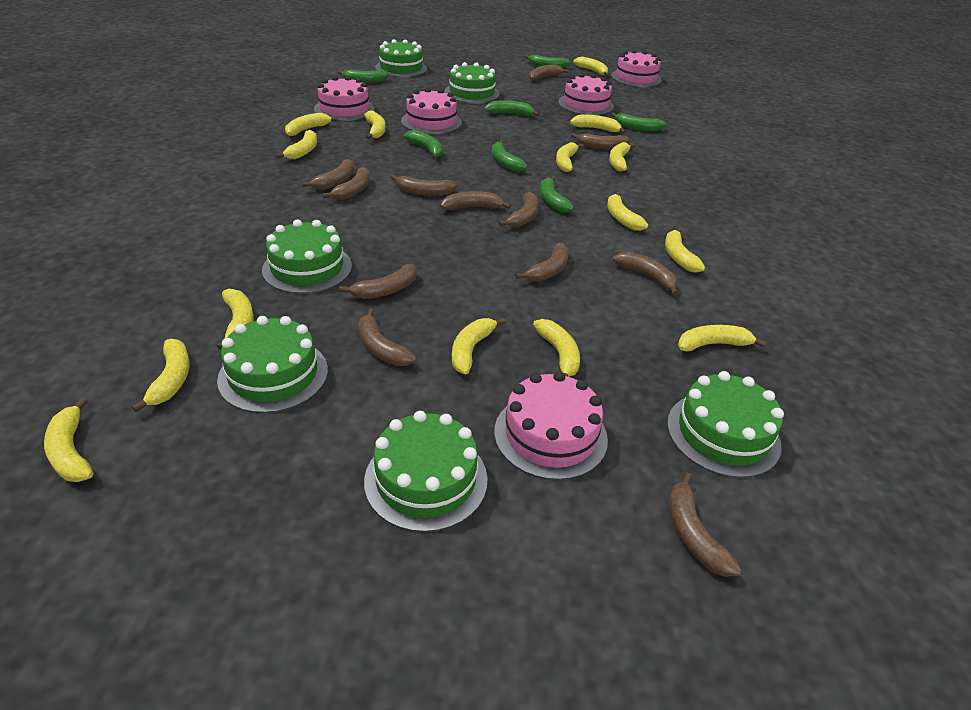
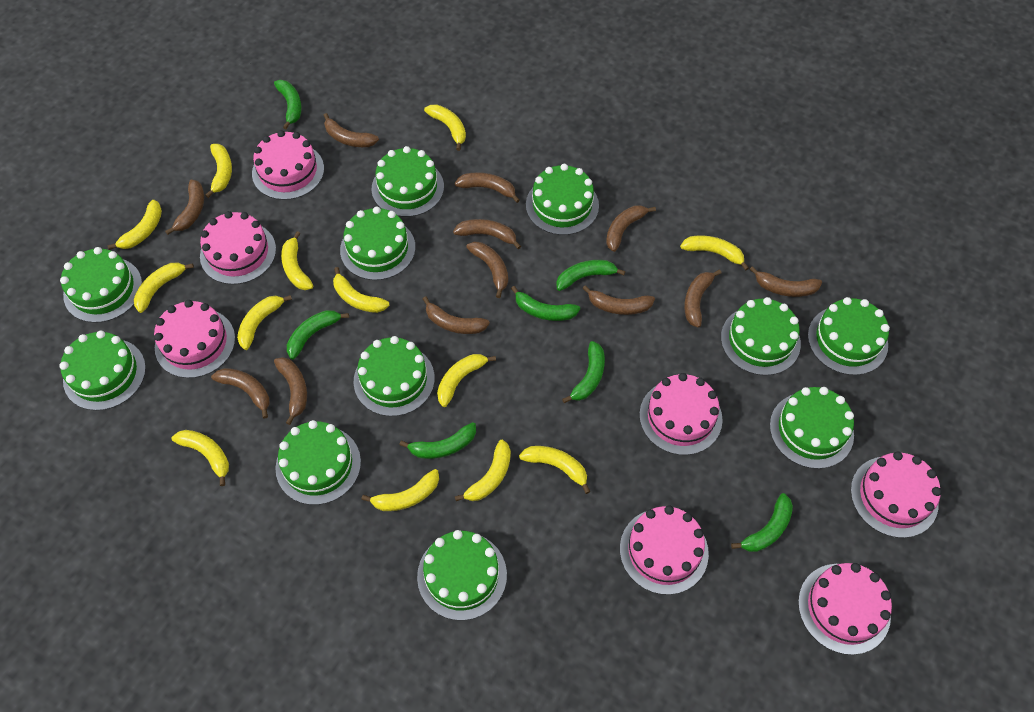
green cake: 6 -> 11
pink cake: 5 -> 7
yellow banana: 15 -> 13

